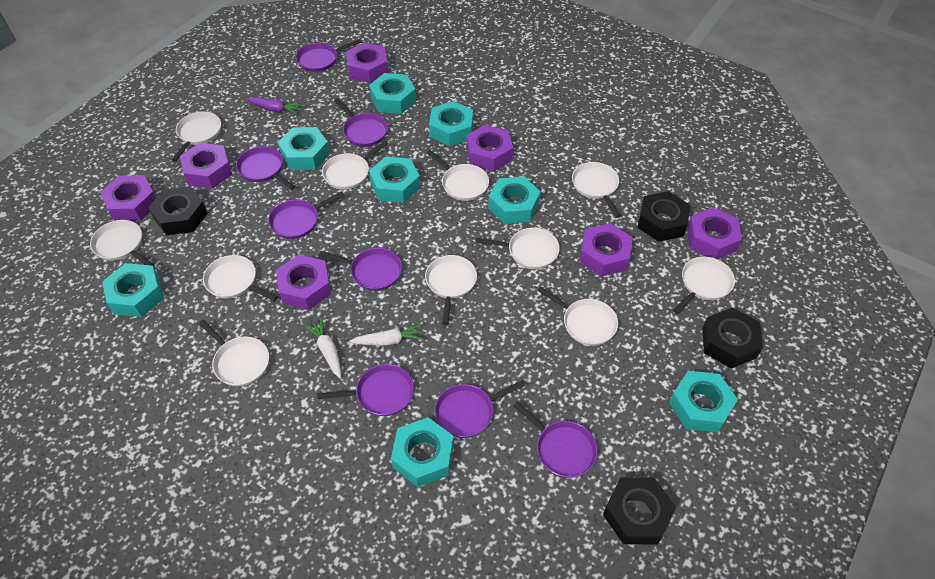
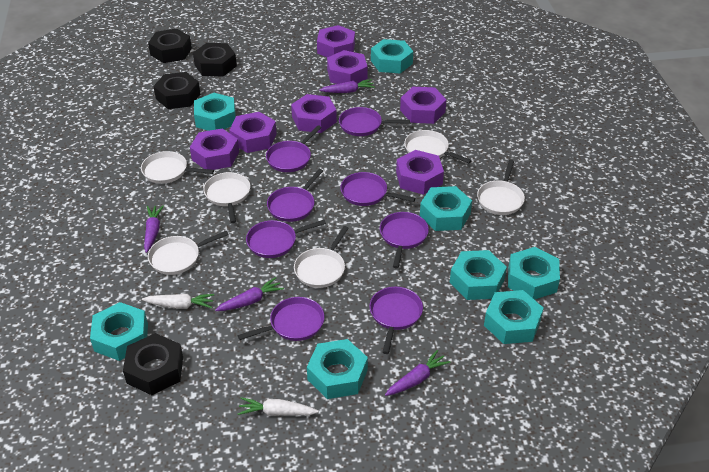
purple carrot: 1 -> 4
white pan: 11 -> 6

